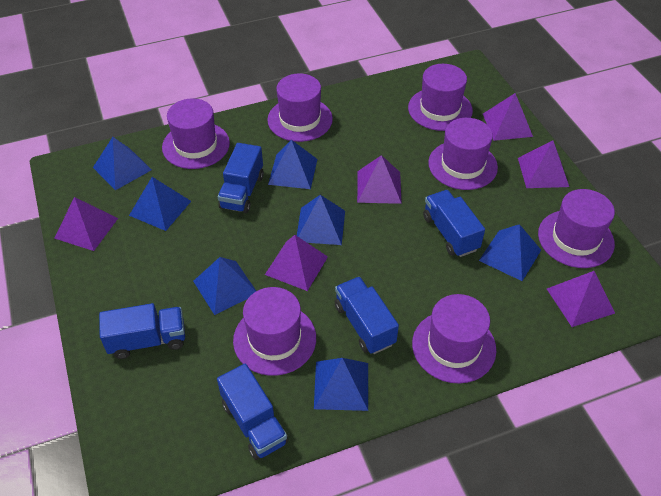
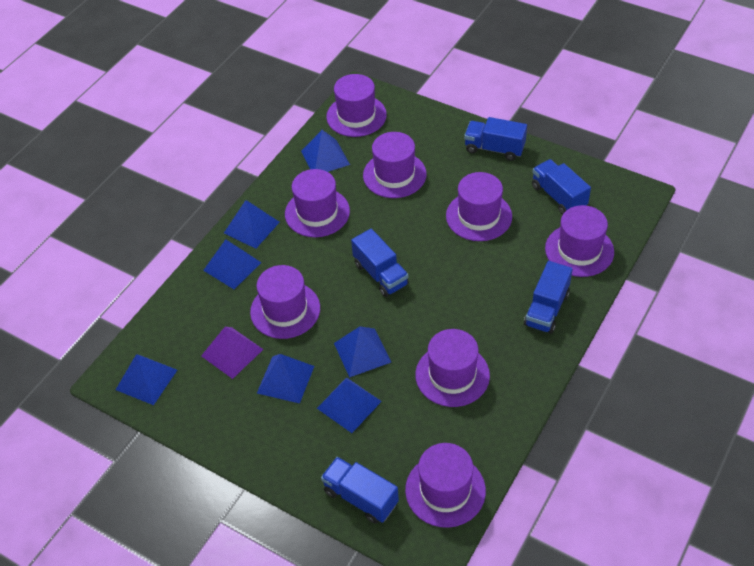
purple hat: 7 -> 8
purple pyramid: 6 -> 1

